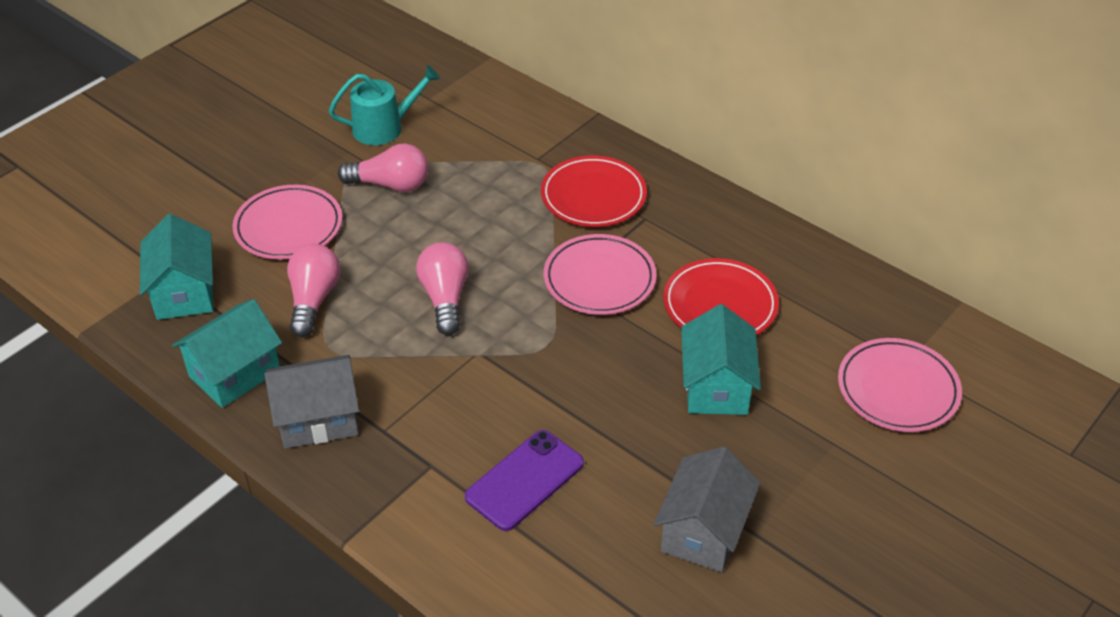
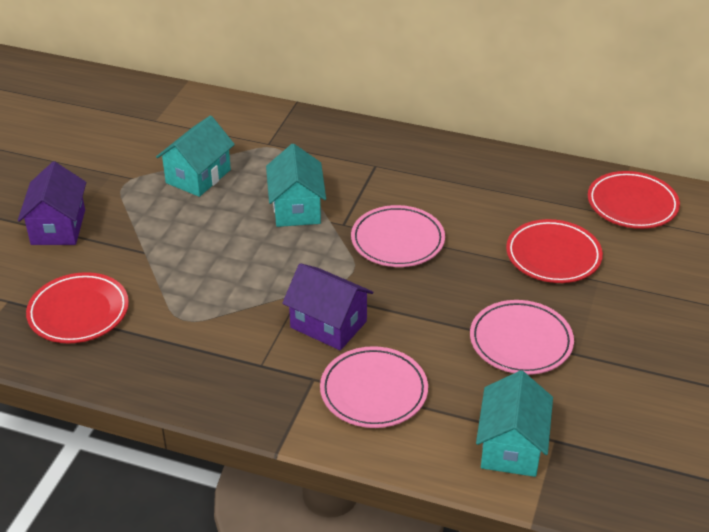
grey house: 2 -> 0
pink light bulb: 3 -> 0
purple house: 0 -> 2
purple phone: 1 -> 0
red plate: 2 -> 3
turquoise watering can: 1 -> 0

